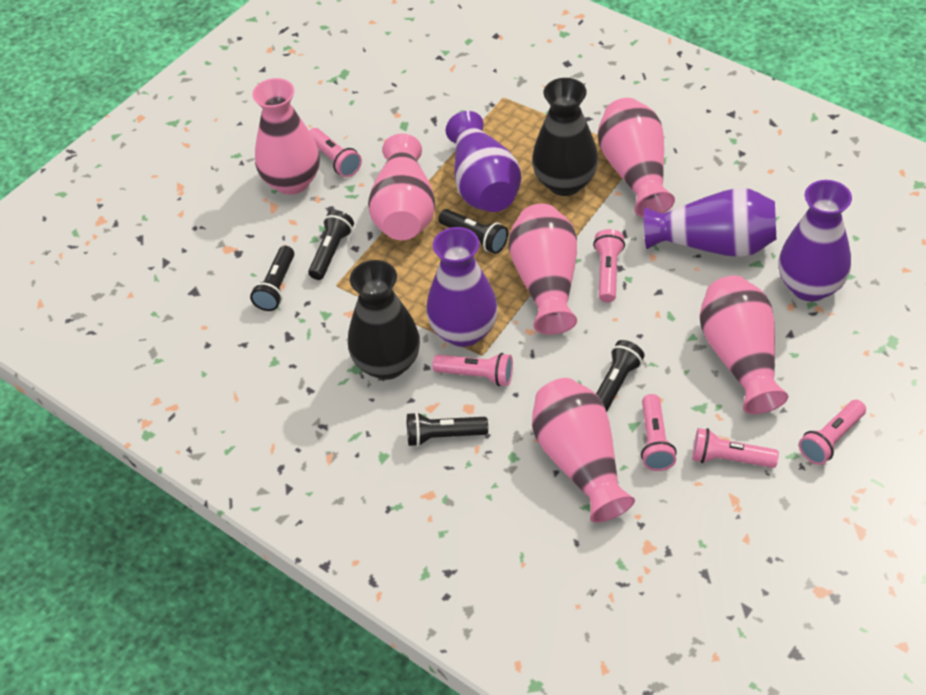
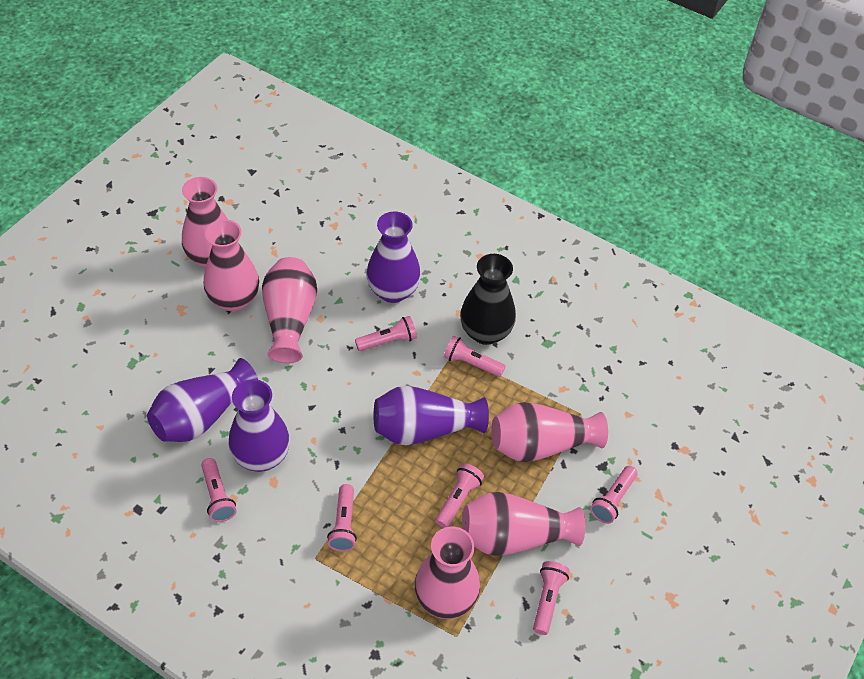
black flashlight: 5 -> 0
black vase: 2 -> 1
pink flashlight: 6 -> 7

